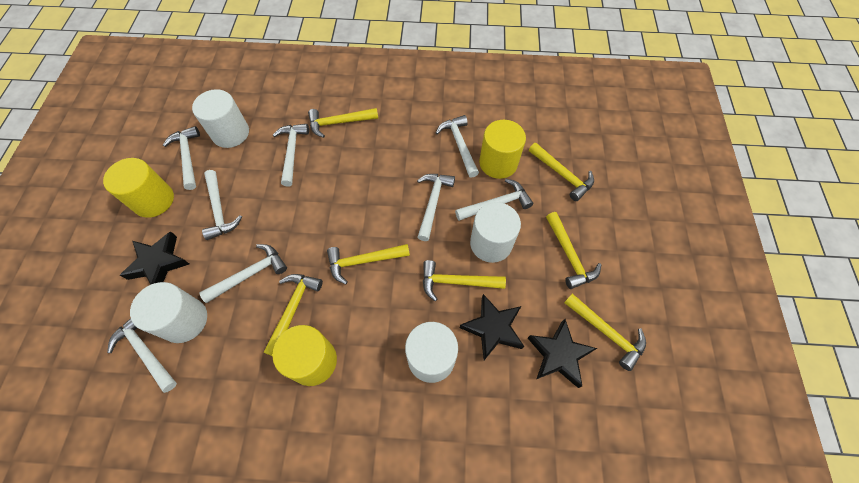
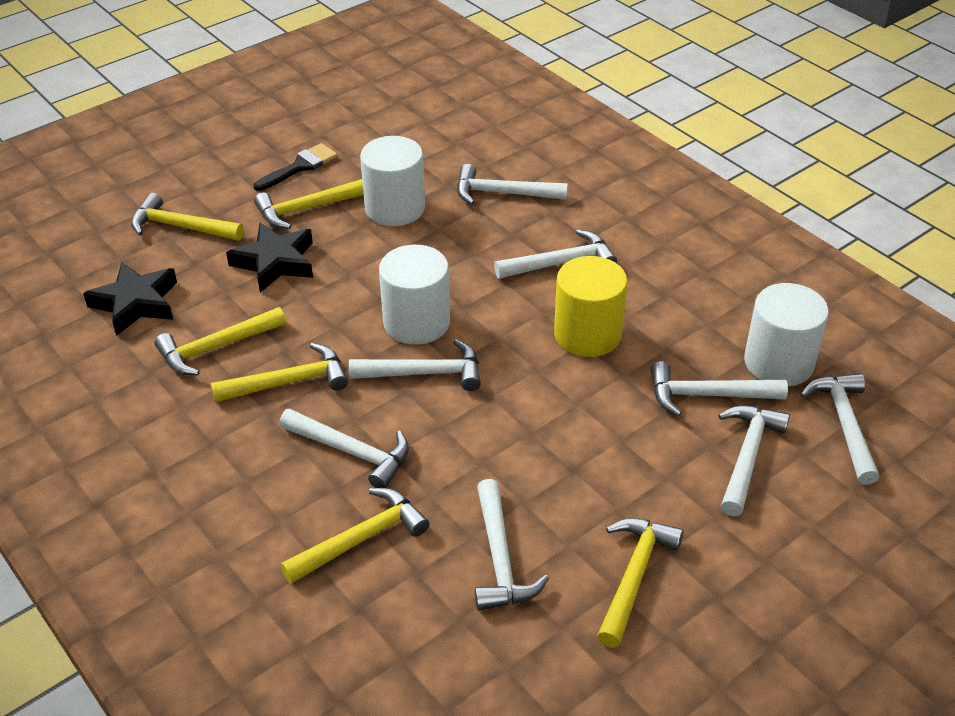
black brush: 0 -> 1
black star: 3 -> 2
white cylinder: 4 -> 3
yellow cylinder: 3 -> 1
yellow hammer: 7 -> 6

